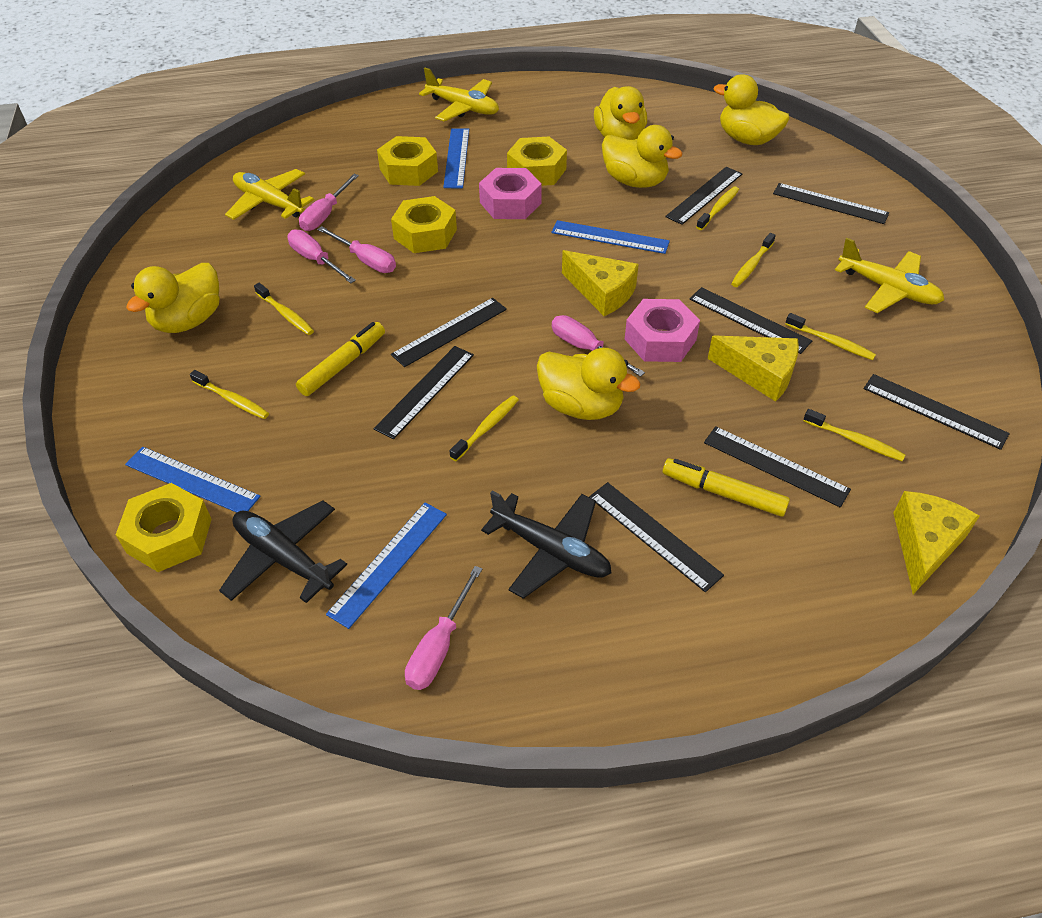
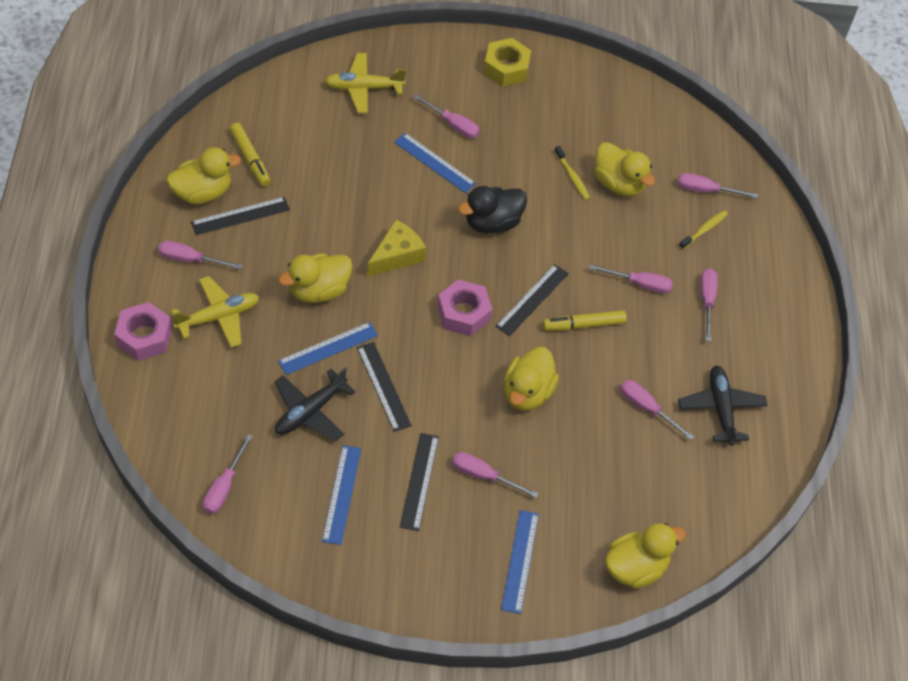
black duck: 0 -> 1
black ruler: 8 -> 4
pink screwdriver: 5 -> 8
yellow cheese: 3 -> 1
yellow nut: 4 -> 1
yellow plane: 3 -> 2
yellow toothbrush: 7 -> 2

